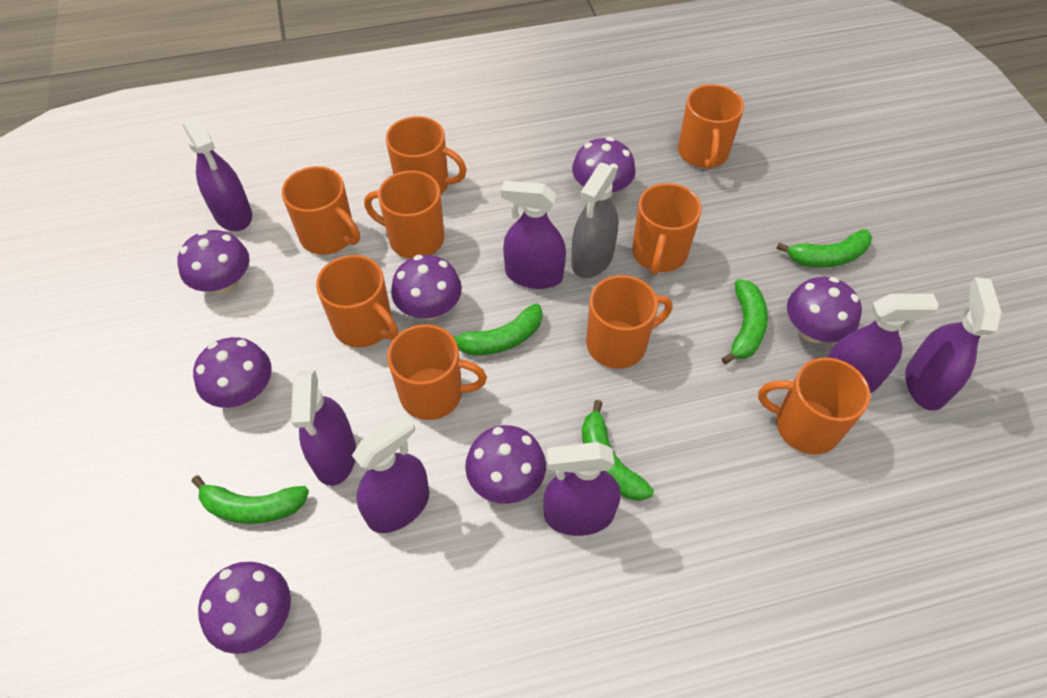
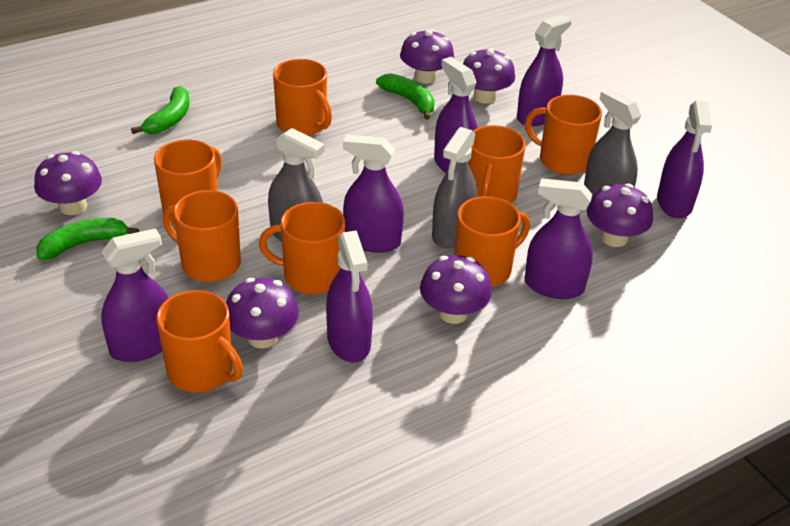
green banana: 5 -> 3
grey spray bottle: 1 -> 3
orange mug: 9 -> 8
purple mushroom: 7 -> 6

